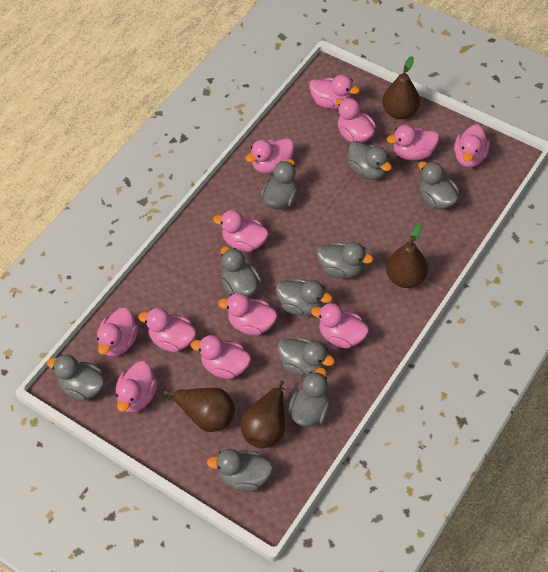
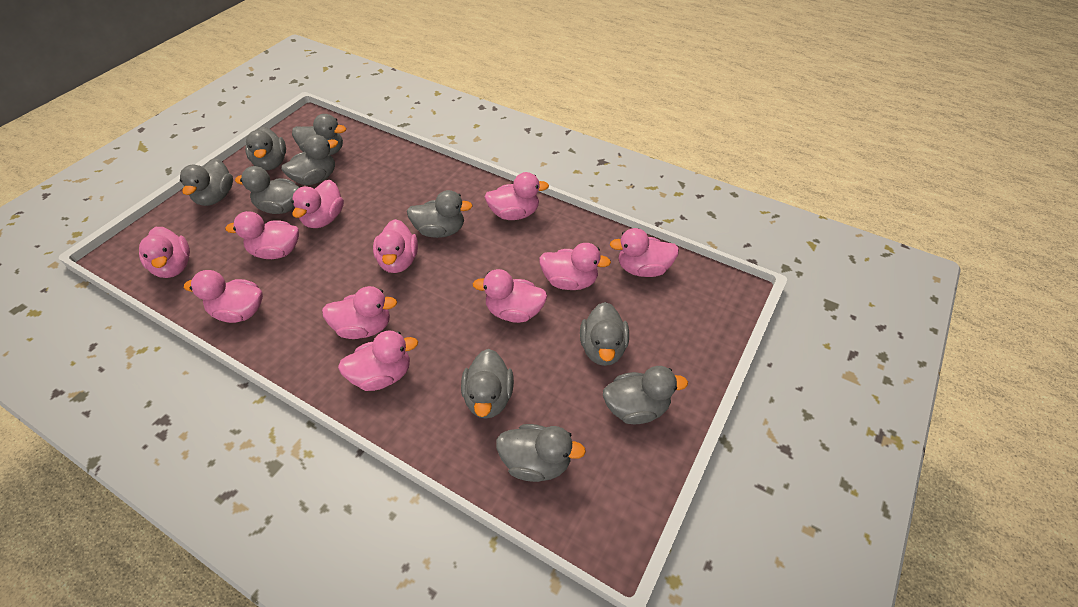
brown pear: 4 -> 0
pink duck: 12 -> 11

